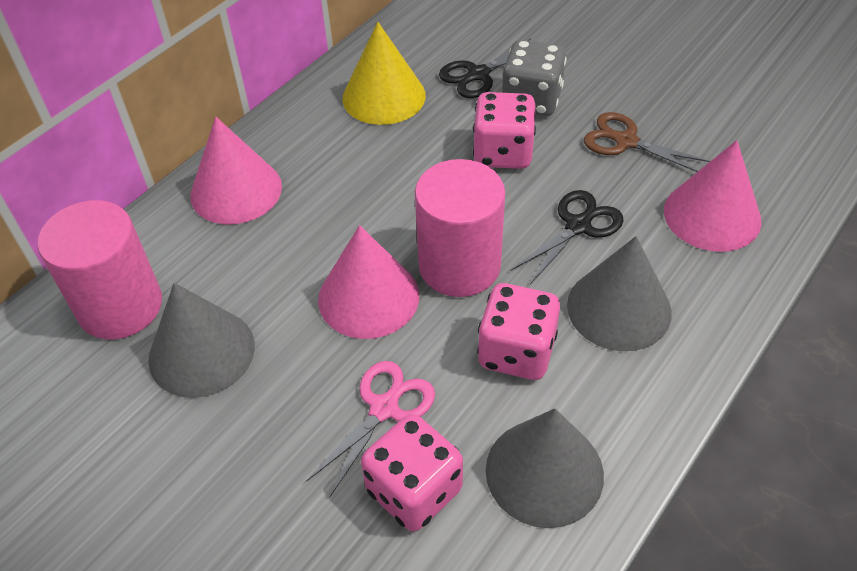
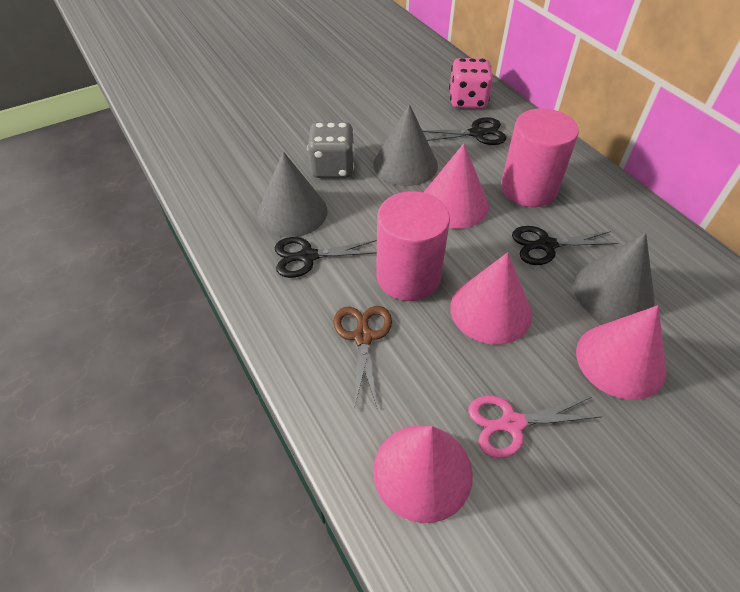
black scissors: 2 -> 3
pink cone: 3 -> 4
pink dice: 3 -> 1
yellow cone: 1 -> 0

